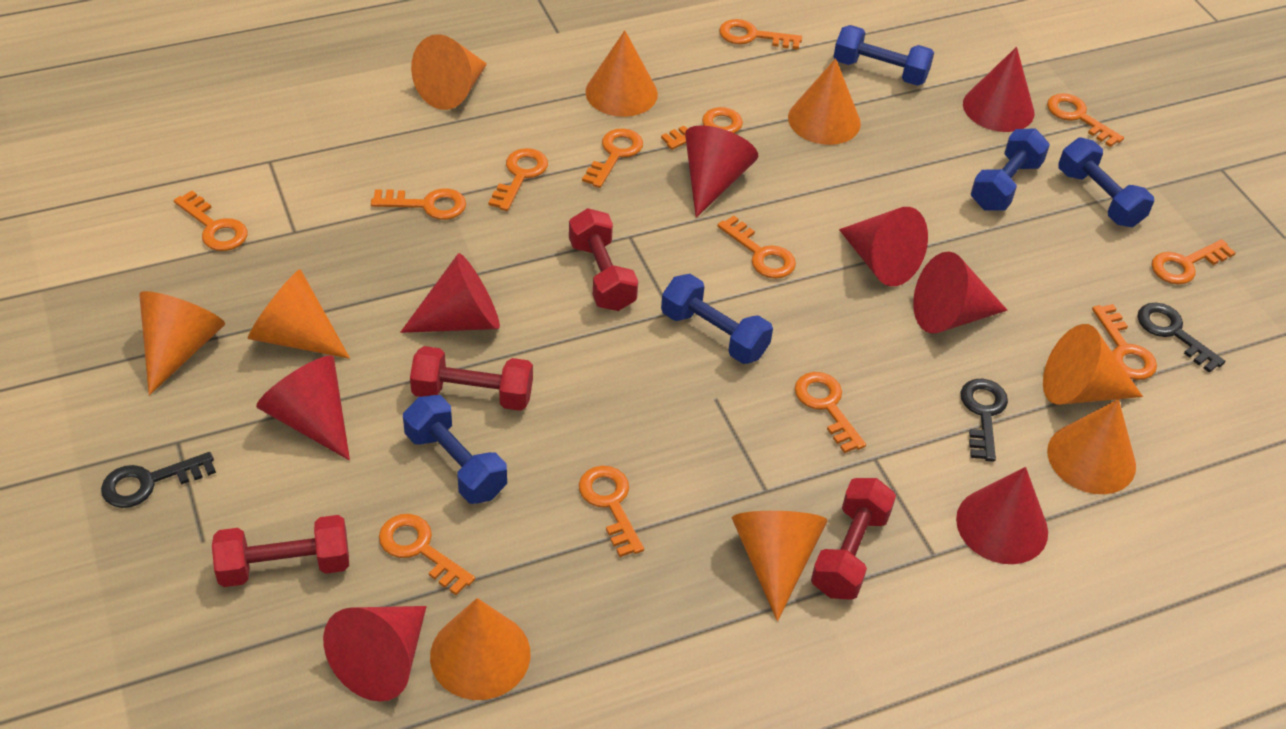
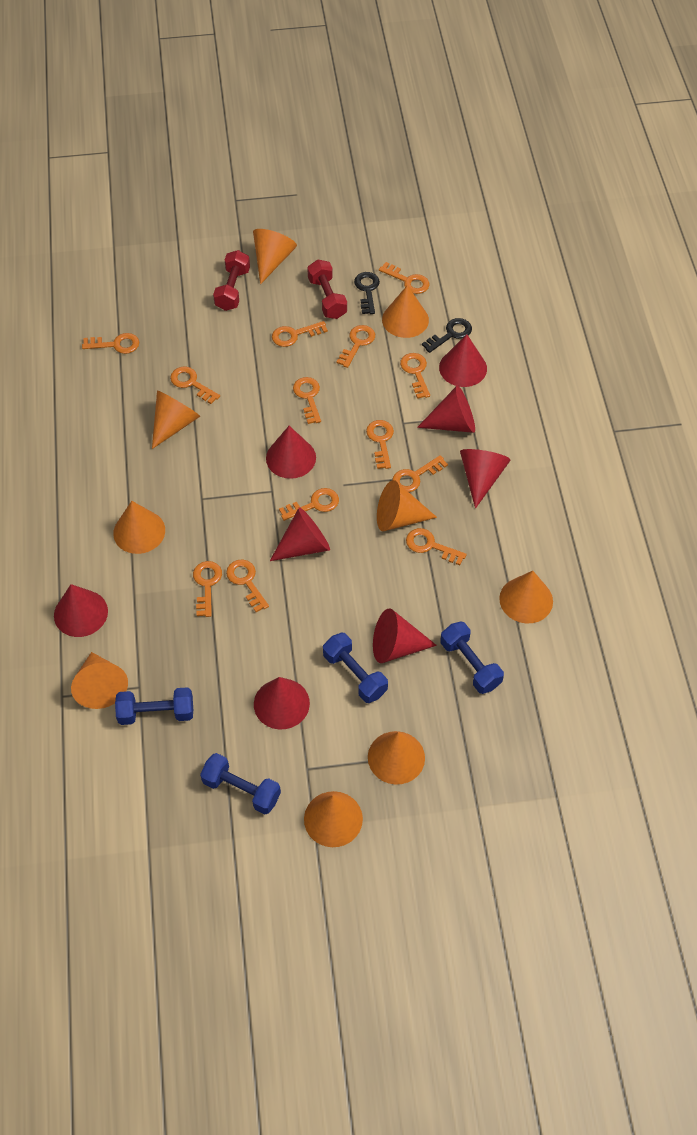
black key: 3 -> 2
blue dumbbell: 5 -> 4
red dumbbell: 4 -> 2

